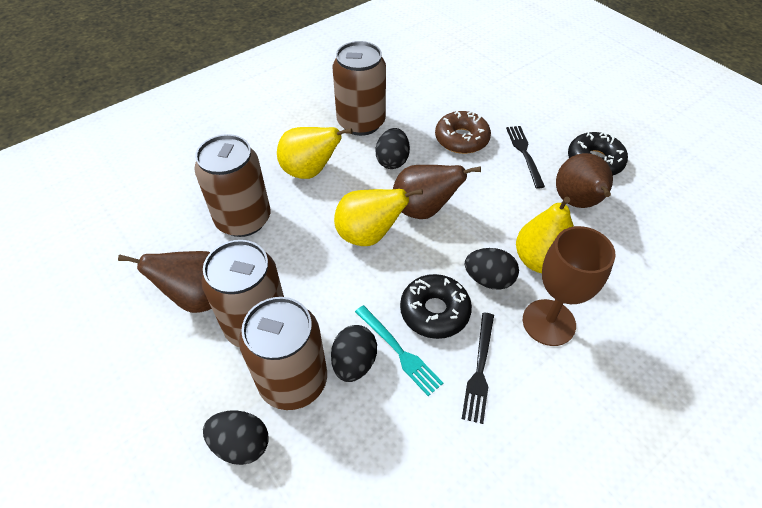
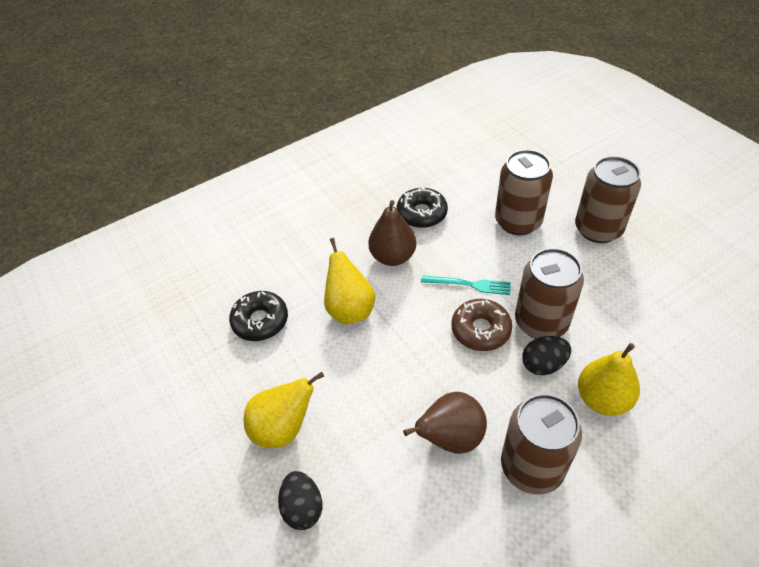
black egg: 4 -> 2
black fork: 2 -> 0
brown goblet: 1 -> 0
brown pear: 3 -> 2

